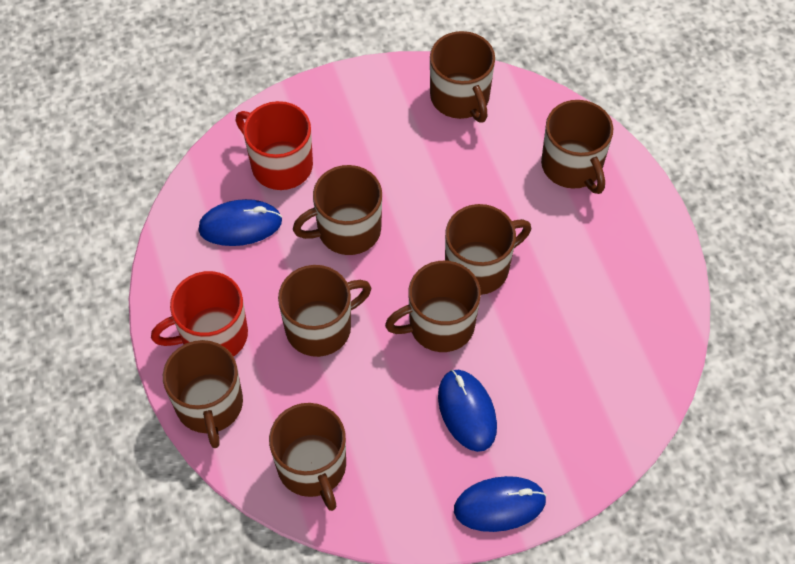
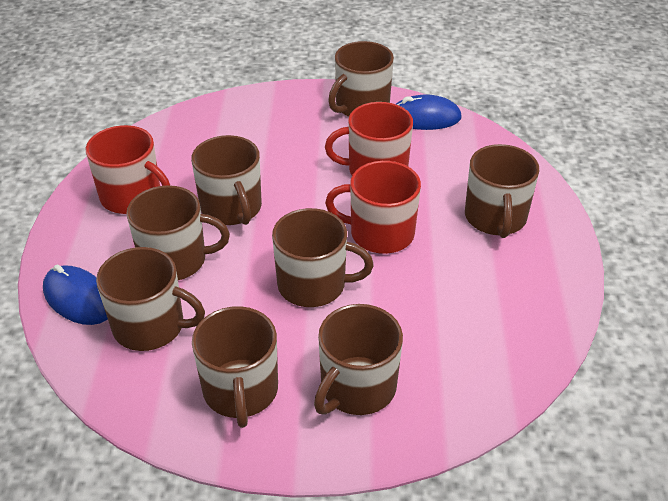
blue mouse: 3 -> 2
red mug: 2 -> 3

